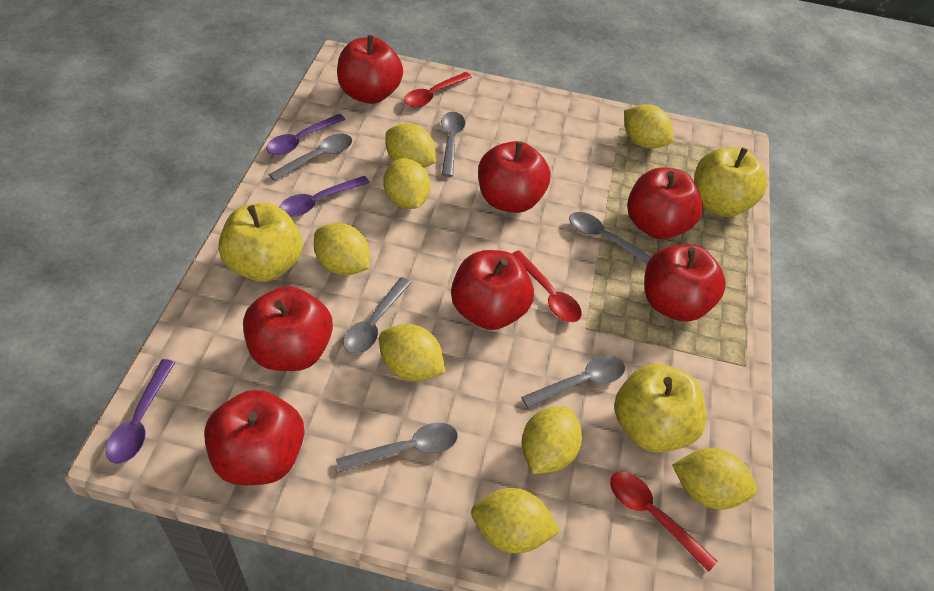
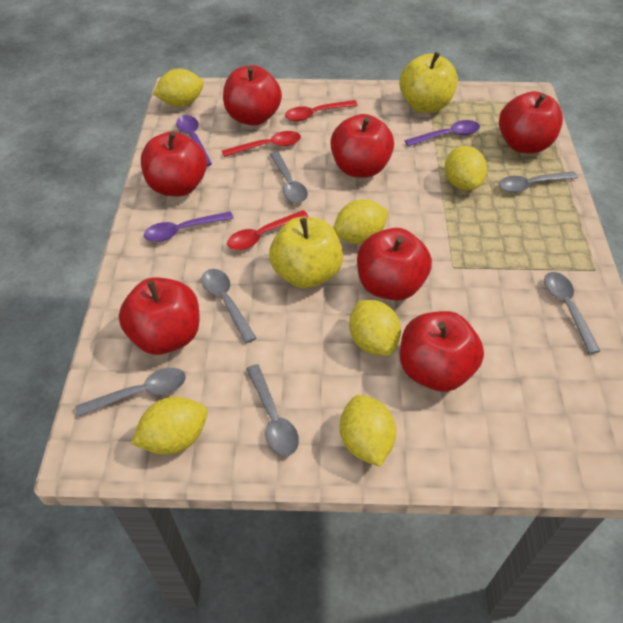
yellow apple: 3 -> 2
yellow lemon: 8 -> 6

